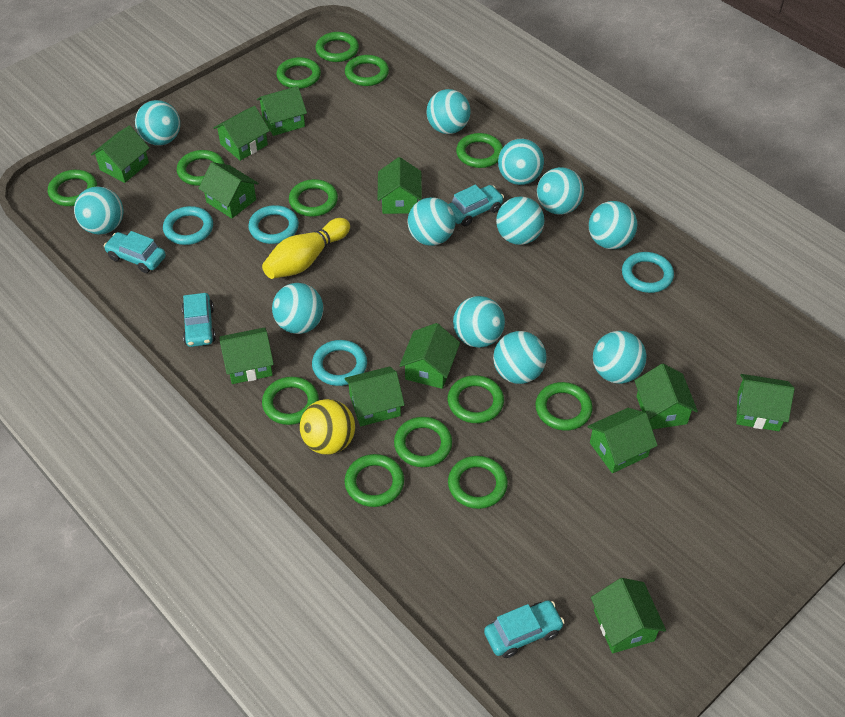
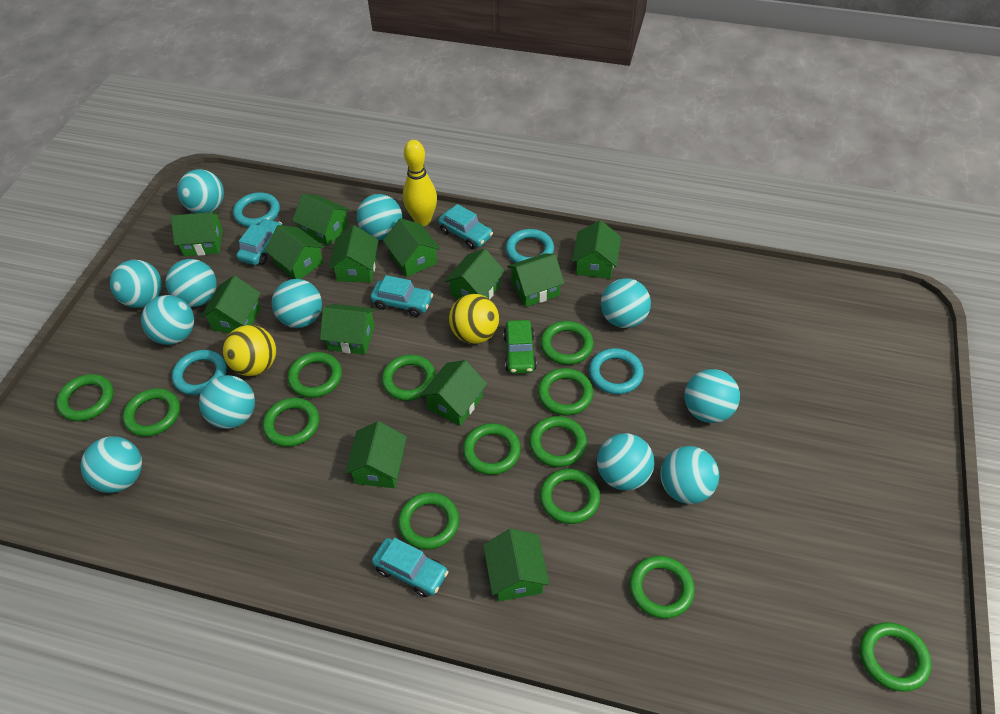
green car: 0 -> 1
green house: 12 -> 13
yellow ball: 1 -> 2

